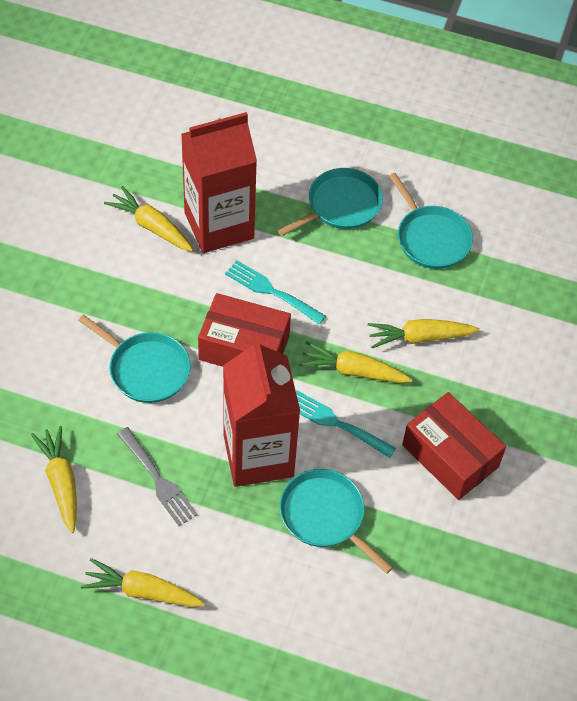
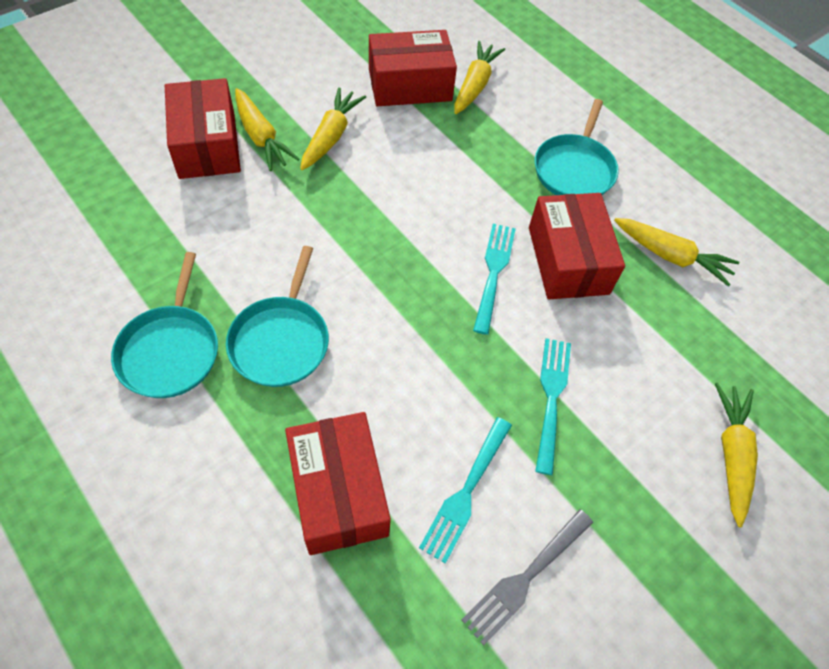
red box: 2 -> 4
red carton: 2 -> 0
turquoise fork: 2 -> 3
turquoise pan: 4 -> 3

